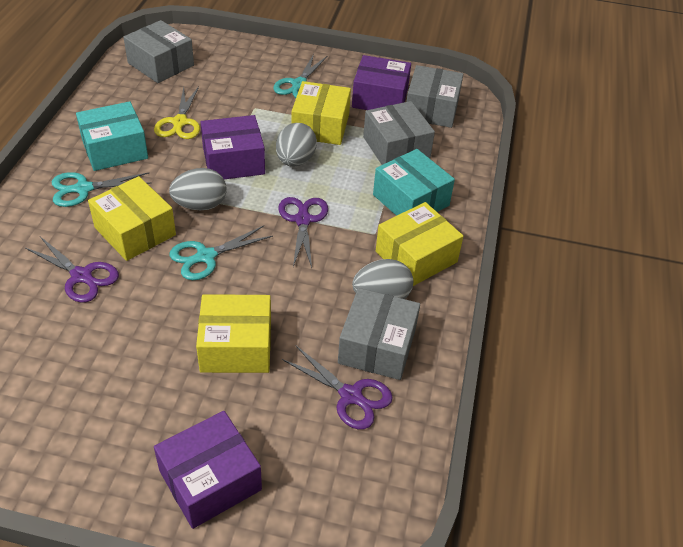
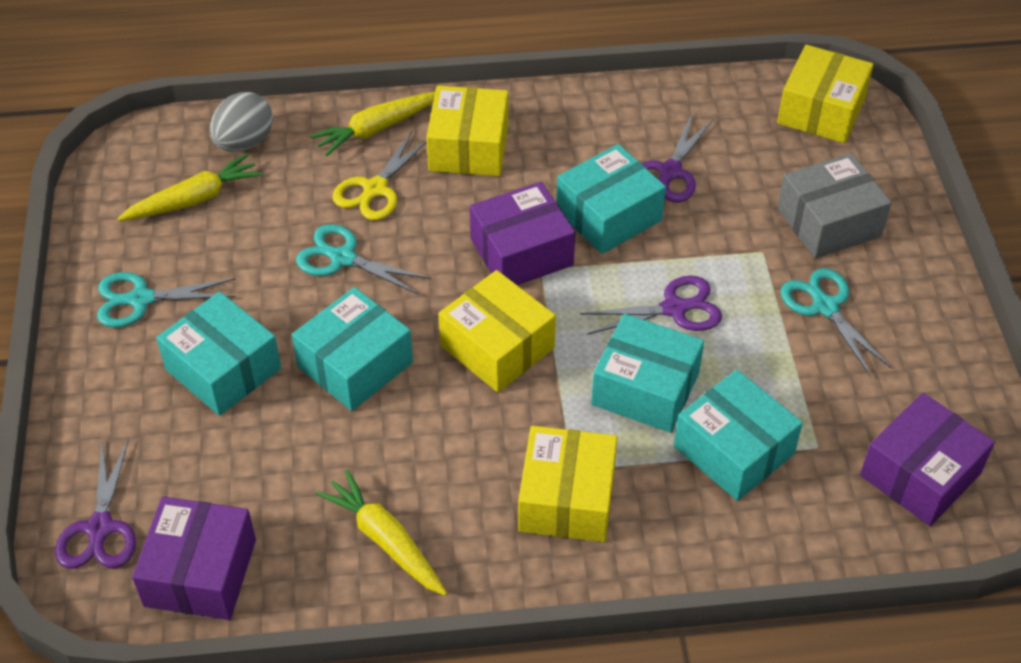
grey box: 4 -> 1
grey egg: 3 -> 1
turquoise box: 2 -> 5
yellow carrot: 0 -> 3

